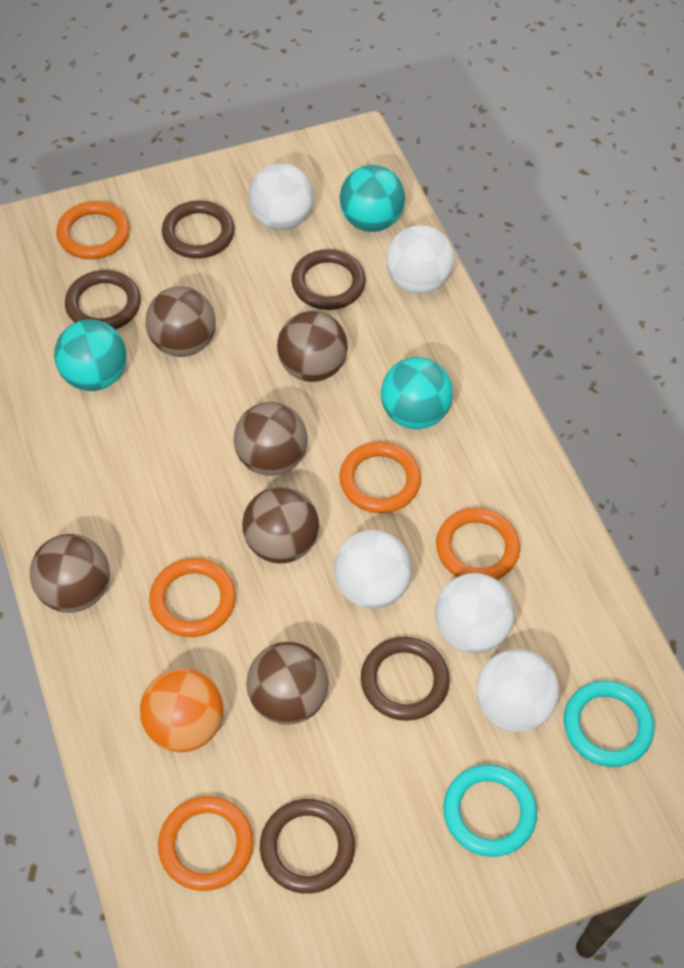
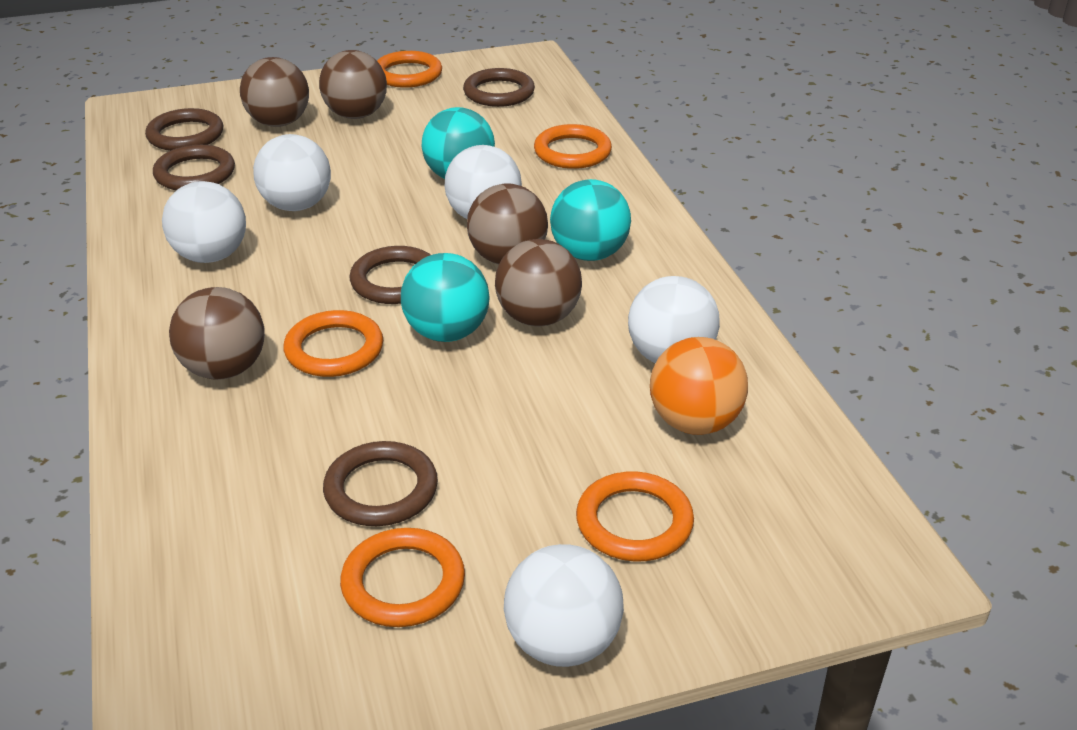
brown ball: 6 -> 5
turquoise ring: 2 -> 0

